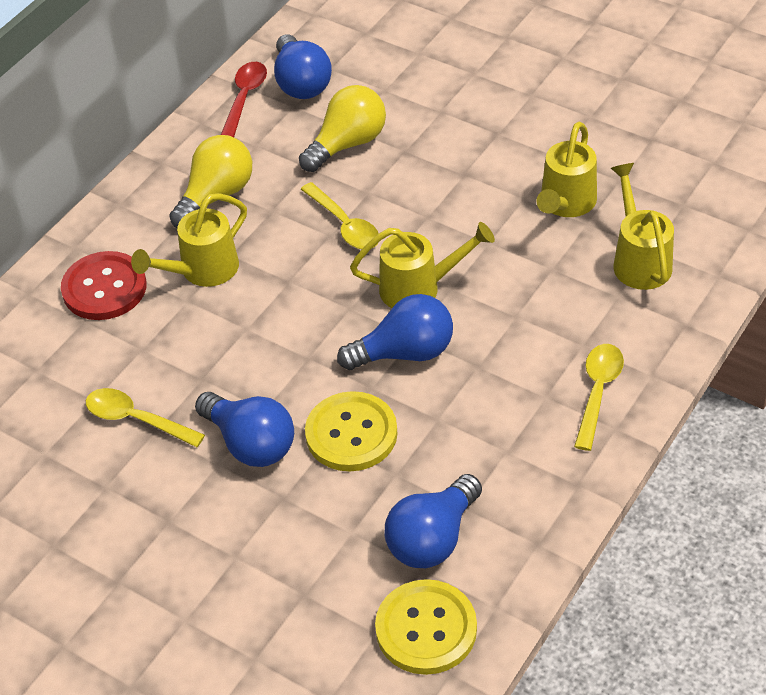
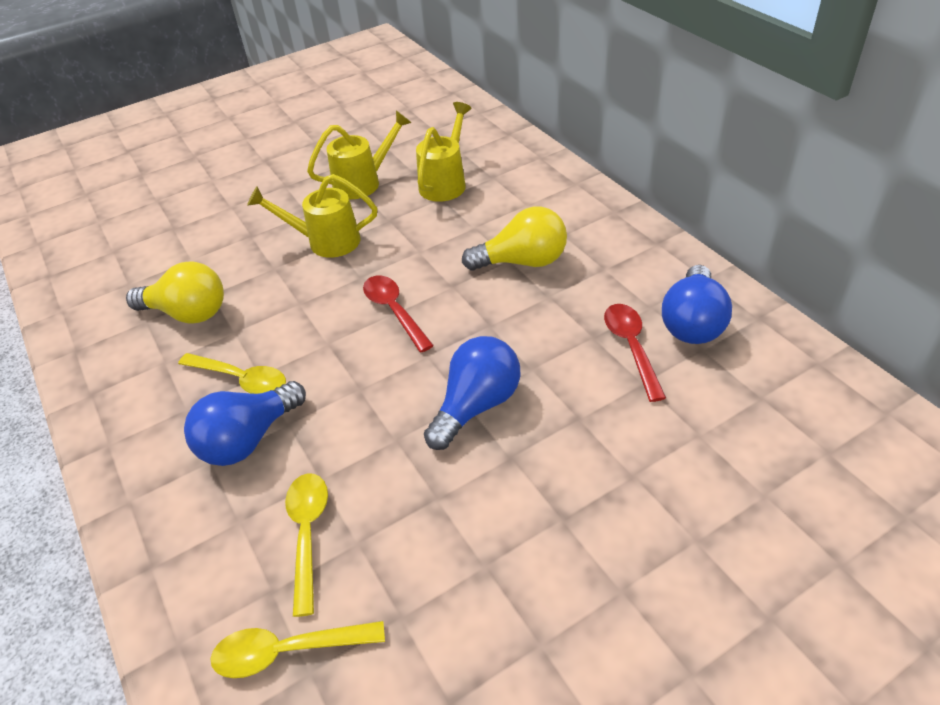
blue light bulb: 4 -> 3
red button: 1 -> 0
red spoon: 1 -> 2
yellow button: 2 -> 0
yellow watering can: 4 -> 3

